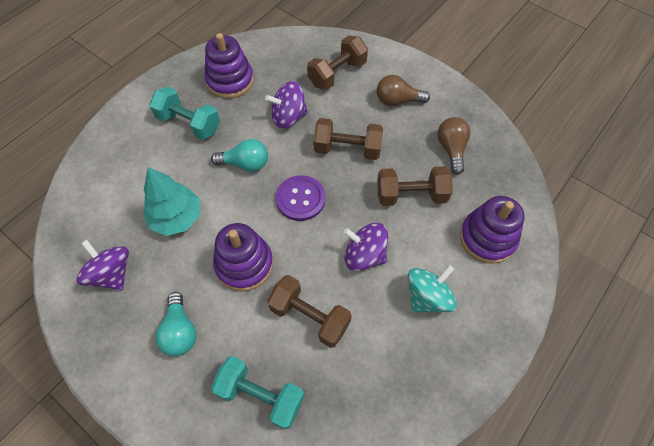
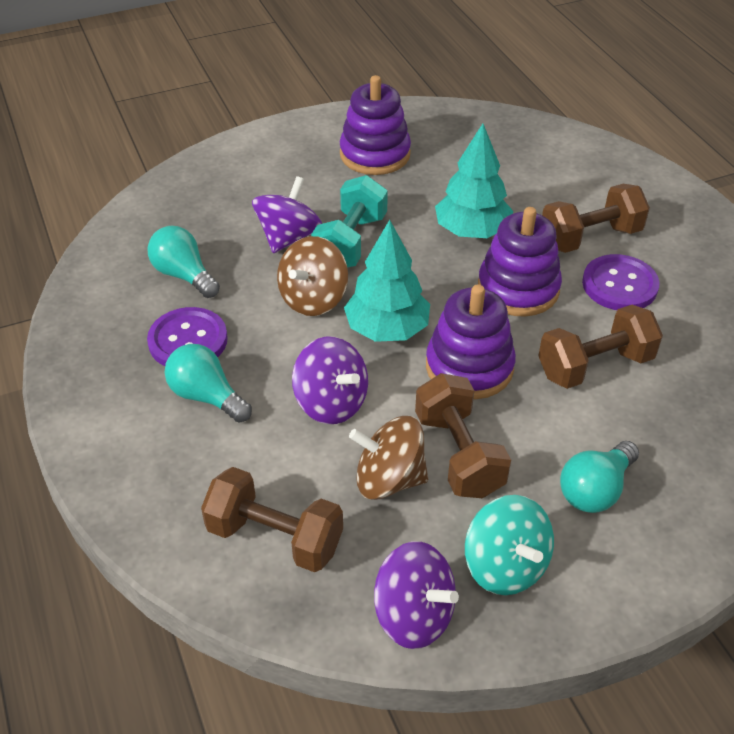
brown light bulb: 2 -> 0
brown spinning top: 0 -> 2
purple button: 1 -> 2
turquoise dumbbell: 2 -> 1
turquoise light bulb: 2 -> 3
turquoise tree: 1 -> 2

